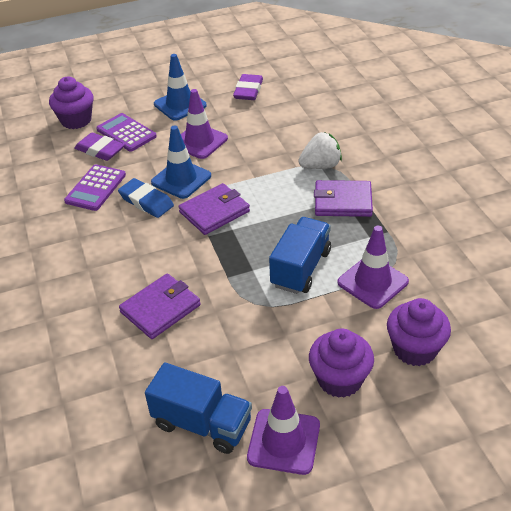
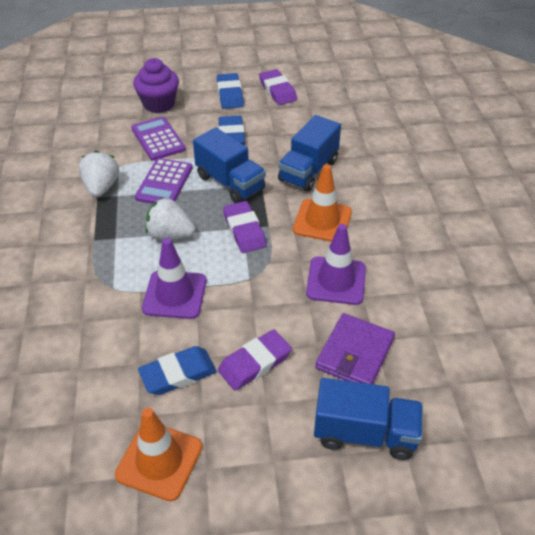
blue eraser: 1 -> 3
blue traffic cone: 2 -> 0
blue truck: 2 -> 3
orange traffic cone: 0 -> 2
purple cupcake: 3 -> 1
purple eraser: 2 -> 3
purple traffic cone: 3 -> 2
purple wallet: 3 -> 1
white strawberry: 1 -> 2

